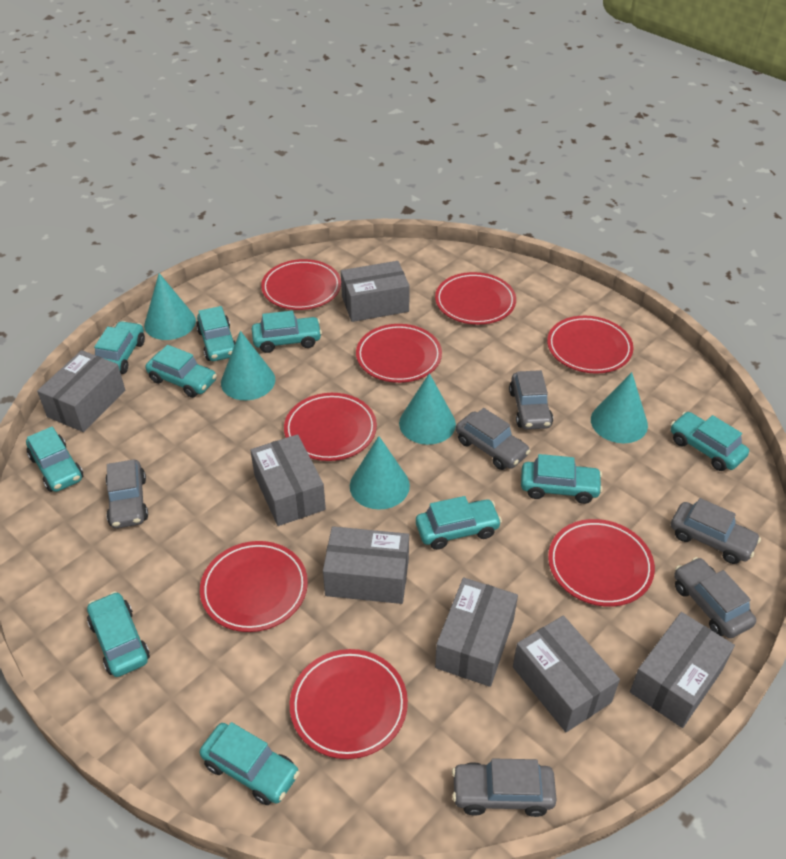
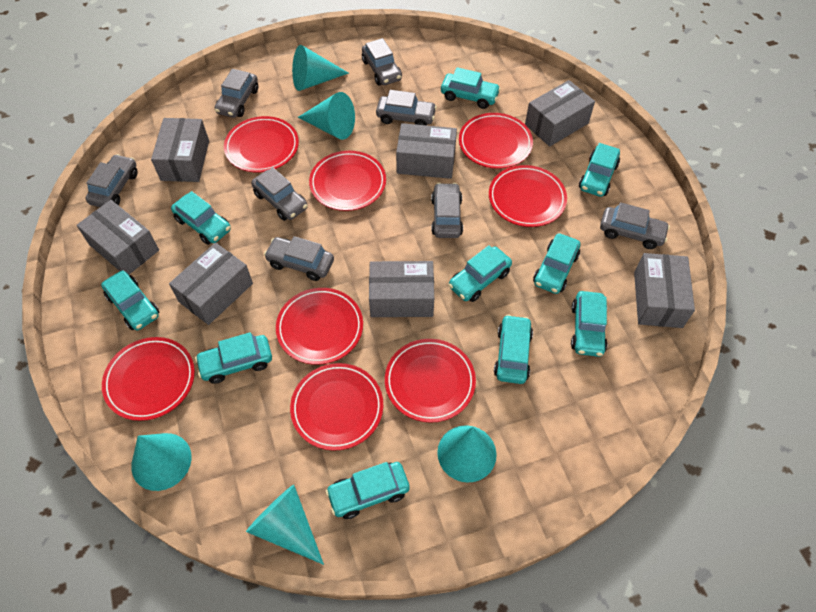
grey car: 6 -> 8

